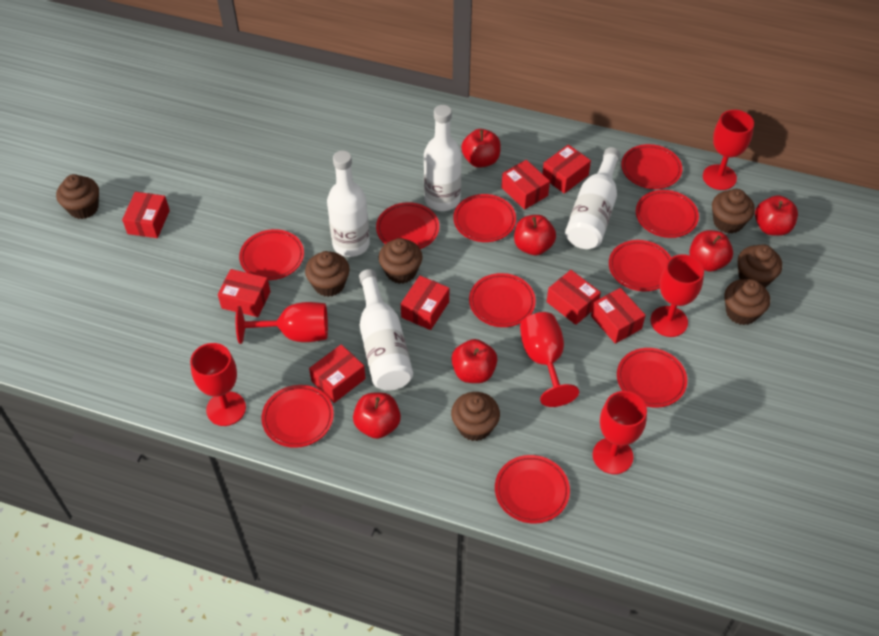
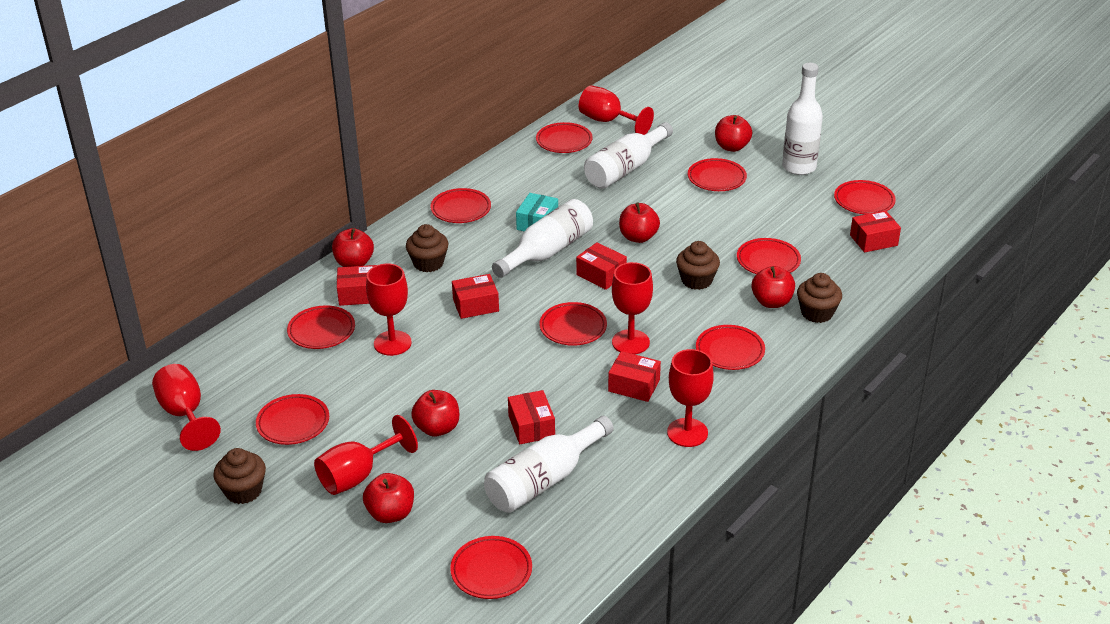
brown cupcake: 7 -> 4
red box: 8 -> 6
turquoise box: 0 -> 1

